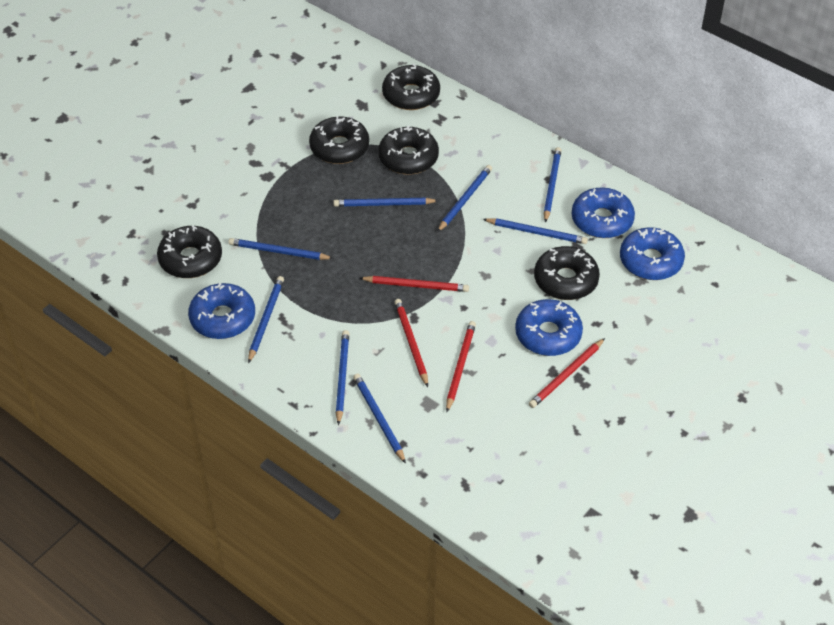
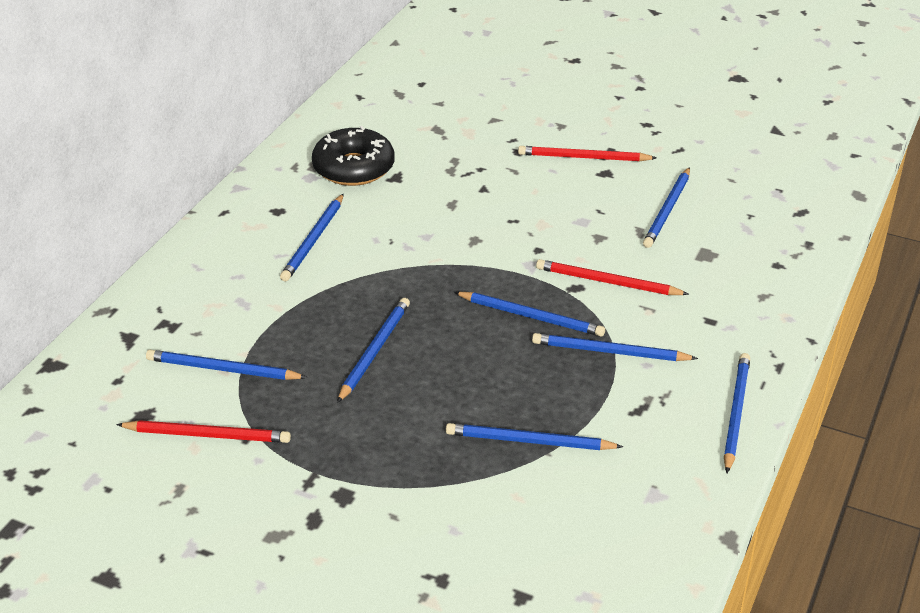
black donut: 5 -> 1
blue donut: 4 -> 0
red pencil: 4 -> 3

